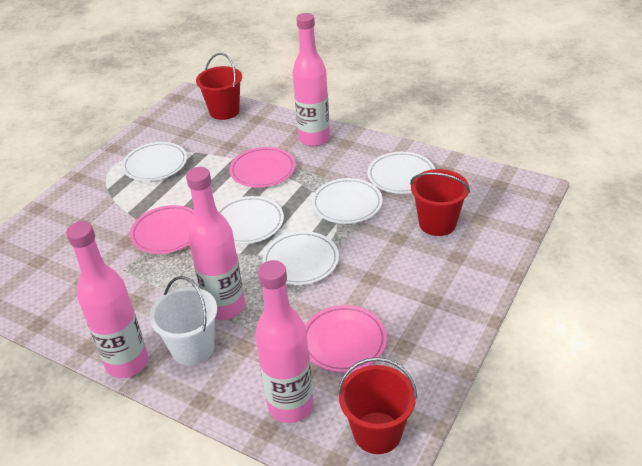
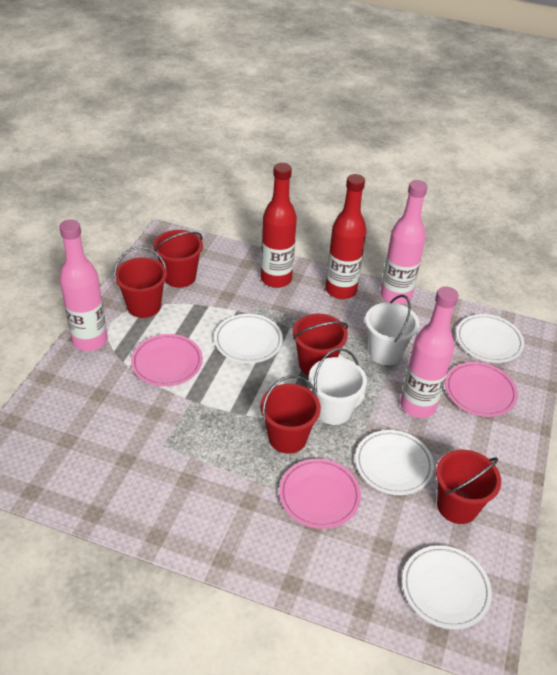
pink bottle: 4 -> 3
red bottle: 0 -> 2
red bucket: 3 -> 5
white bucket: 1 -> 2
white plate: 5 -> 4

